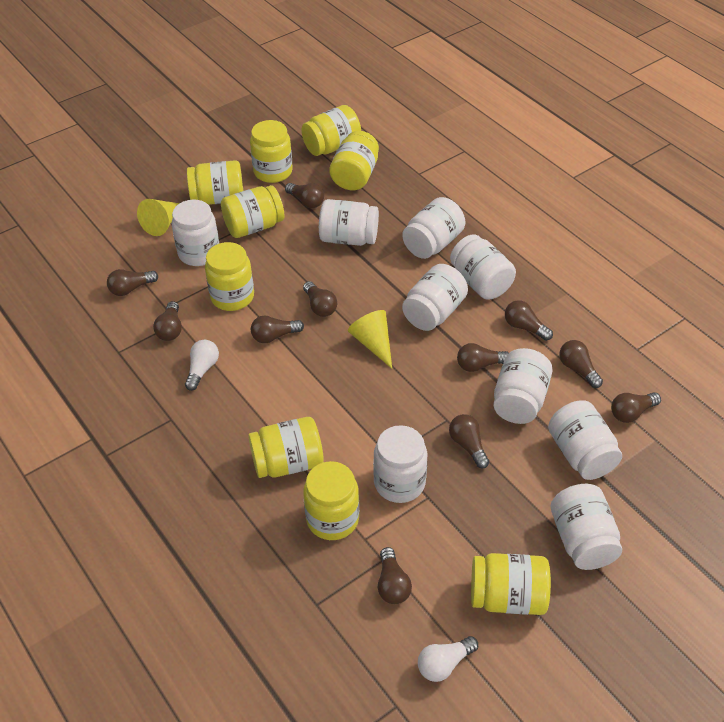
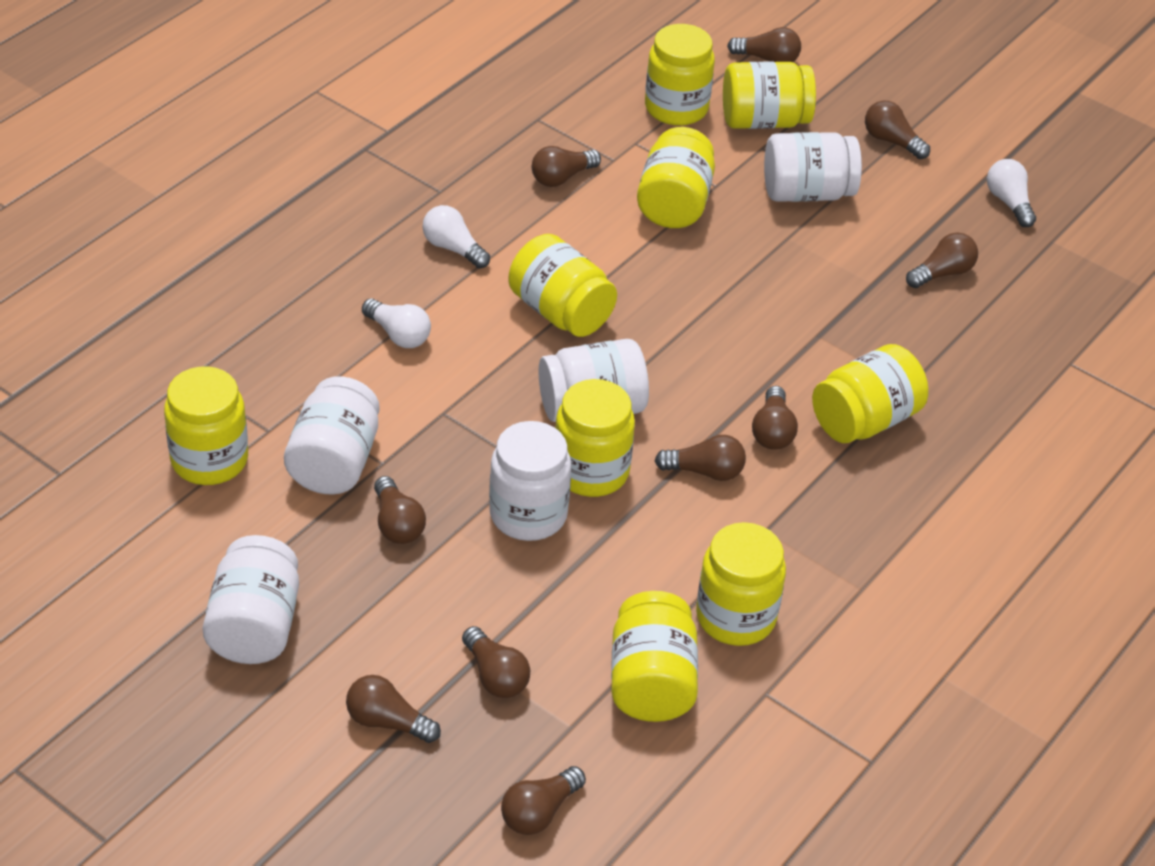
brown light bulb: 11 -> 10
white jar: 9 -> 5
white light bulb: 2 -> 3
yellow cone: 2 -> 0

